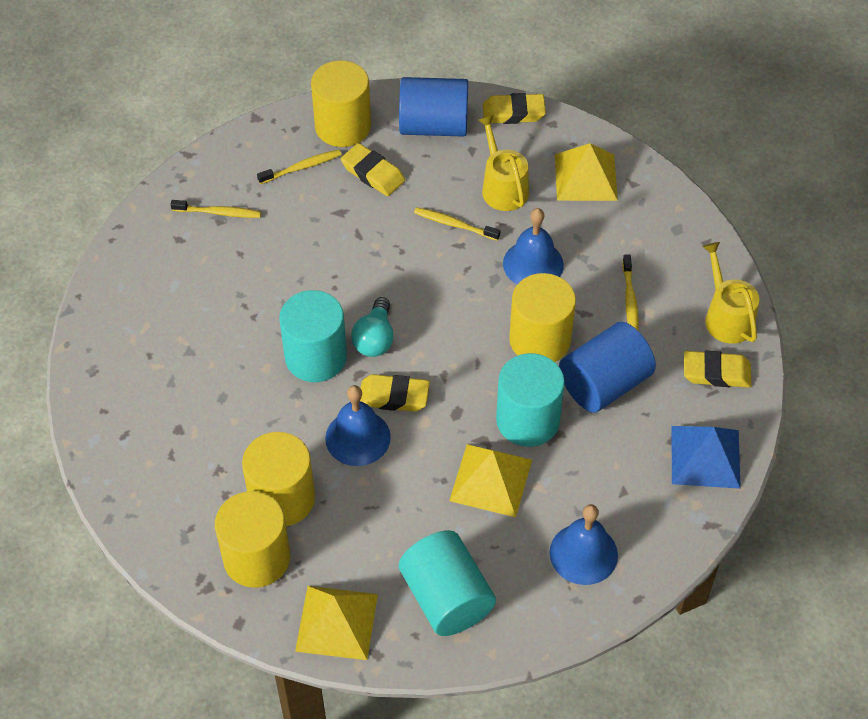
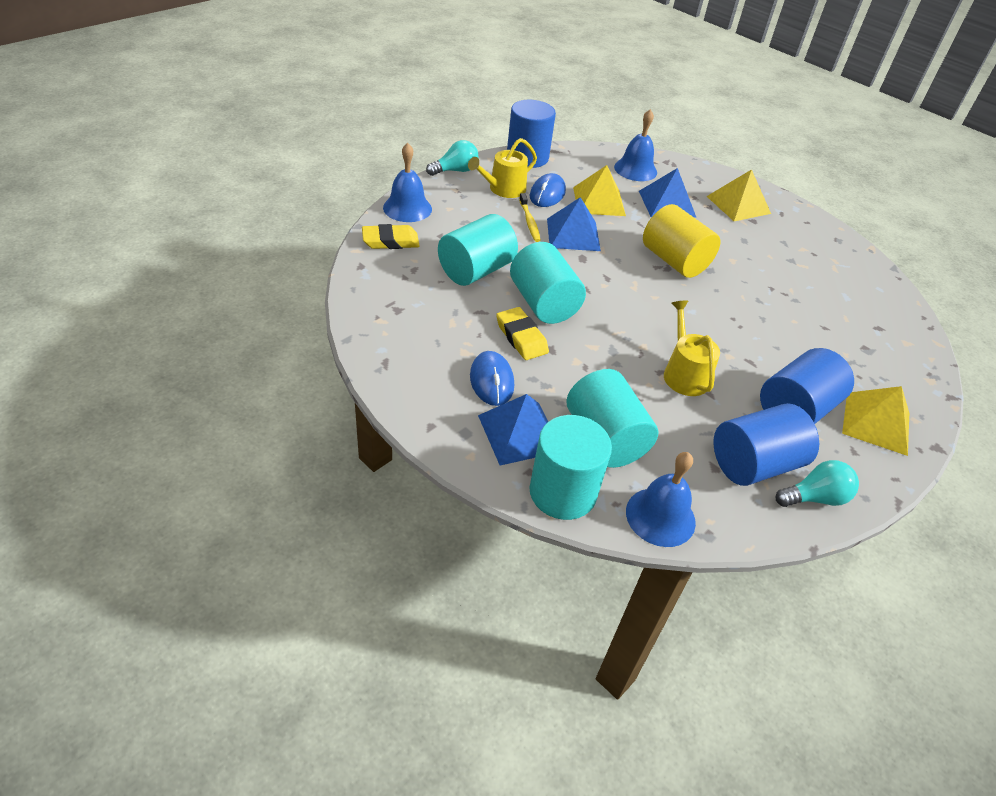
blue cylinder: 2 -> 3
blue mouse: 0 -> 2
blue pyramid: 1 -> 3
turquoise cylinder: 3 -> 4
turquoise light bulb: 1 -> 2
yellow cylinder: 4 -> 1
yellow eraser: 4 -> 2
yellow toothbrush: 4 -> 1

